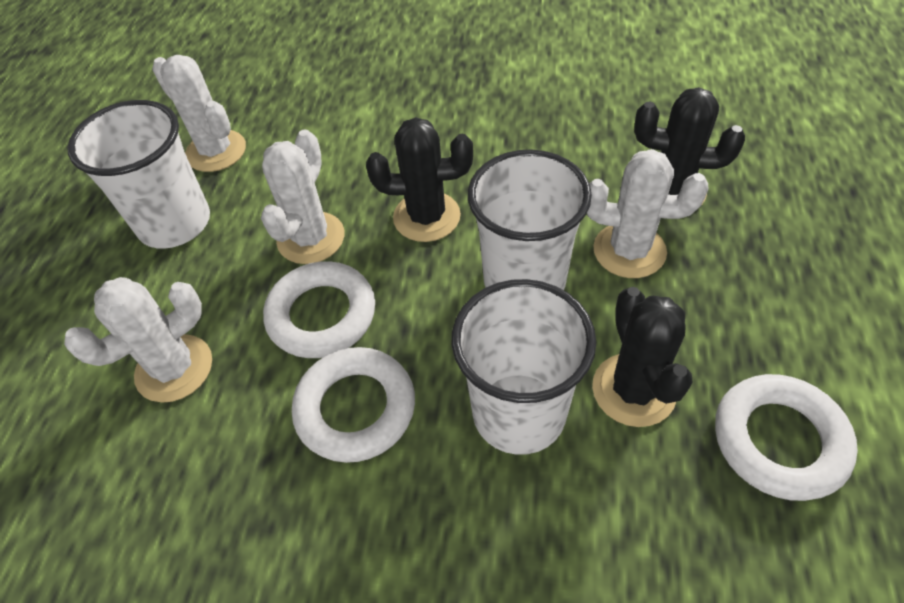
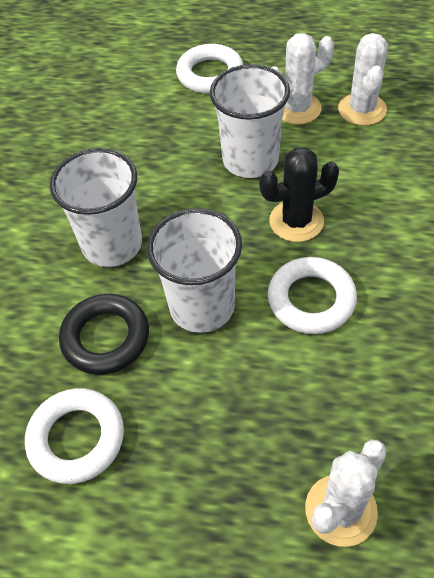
black cactus: 3 -> 1
black ring: 0 -> 1
white cactus: 4 -> 3

